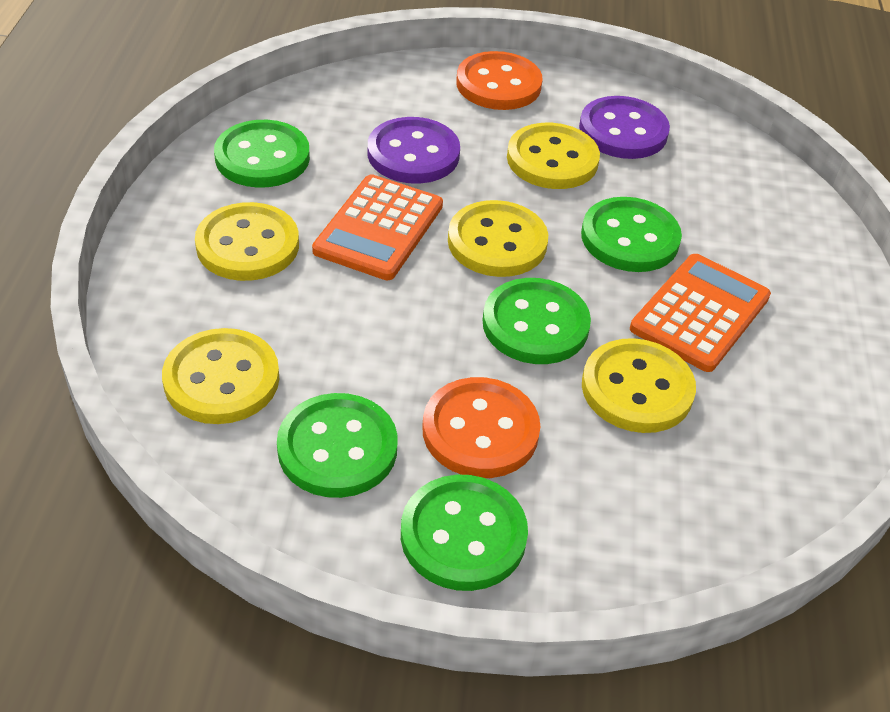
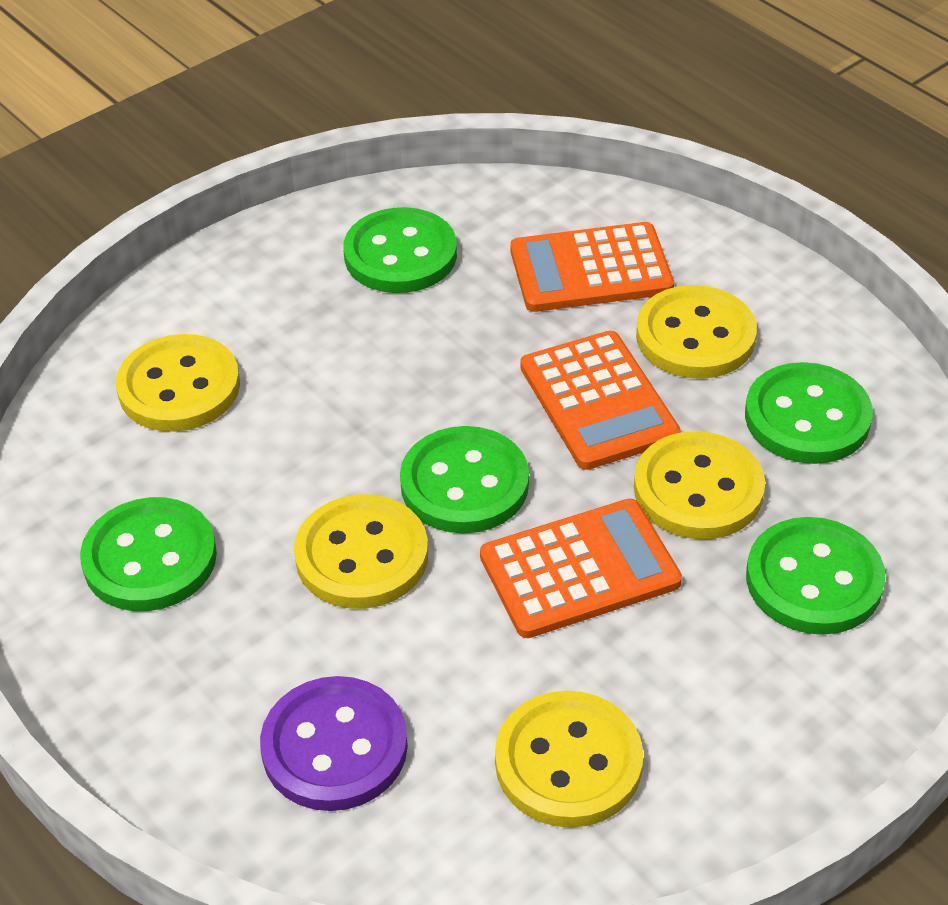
orange button: 2 -> 0
orange calculator: 2 -> 3
purple button: 2 -> 1

